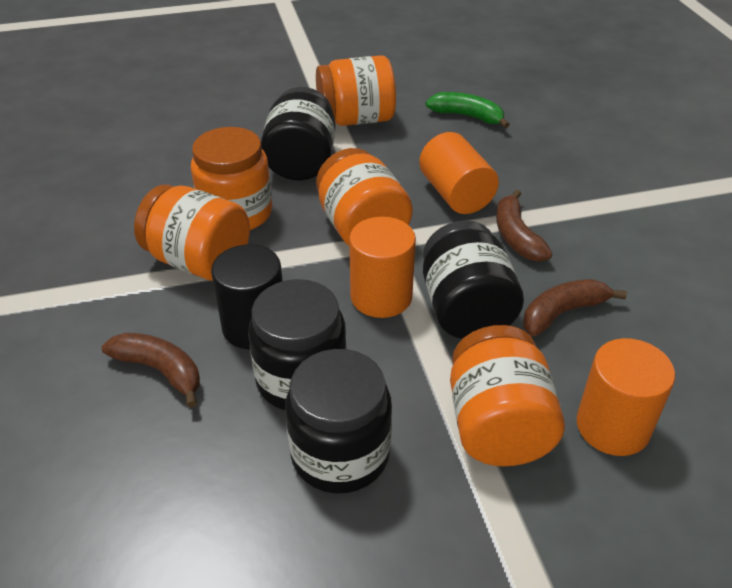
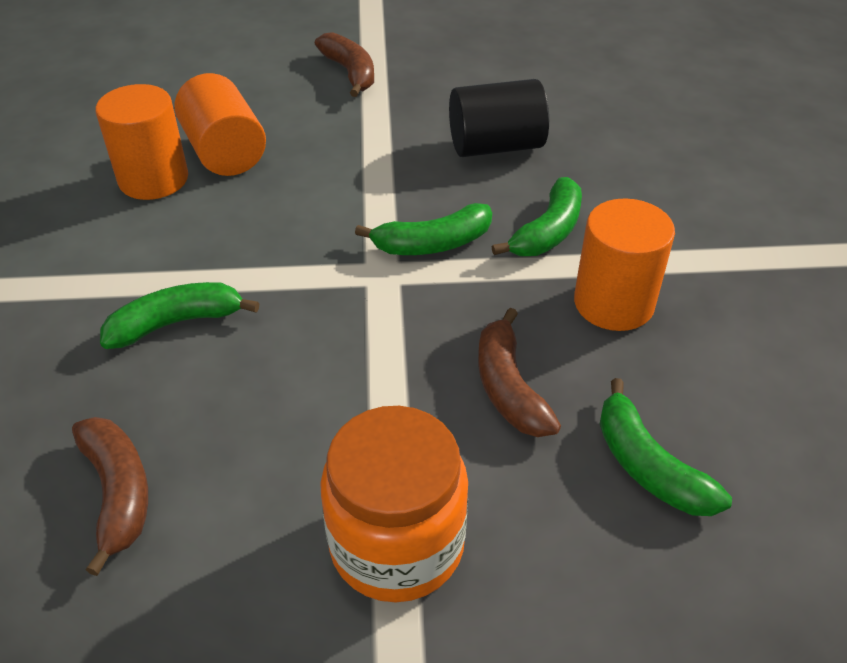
black jar: 4 -> 0
green banana: 1 -> 4
orange jar: 5 -> 1

